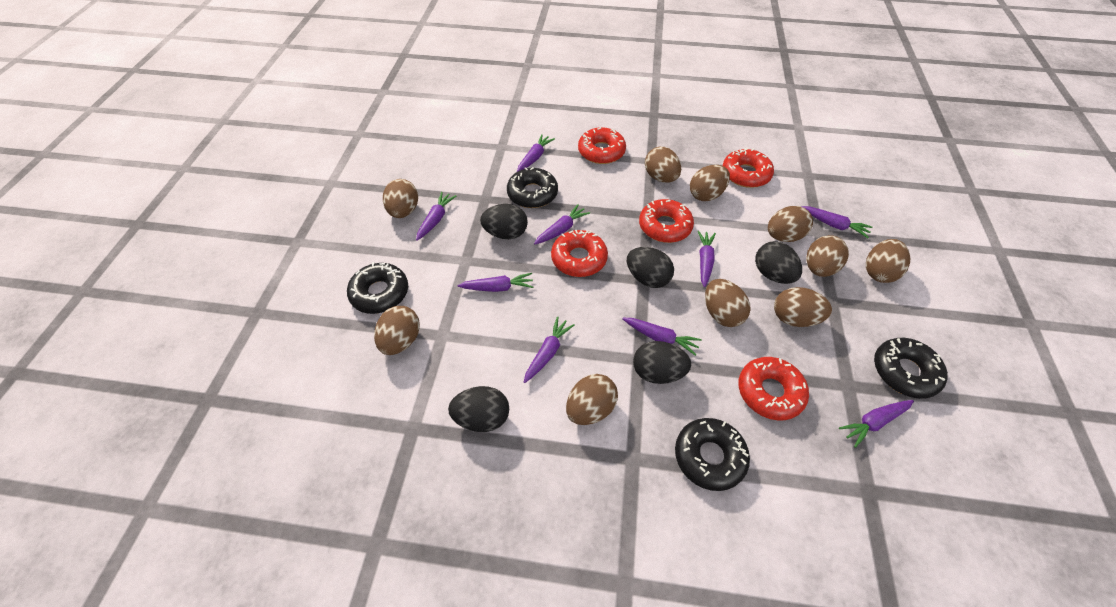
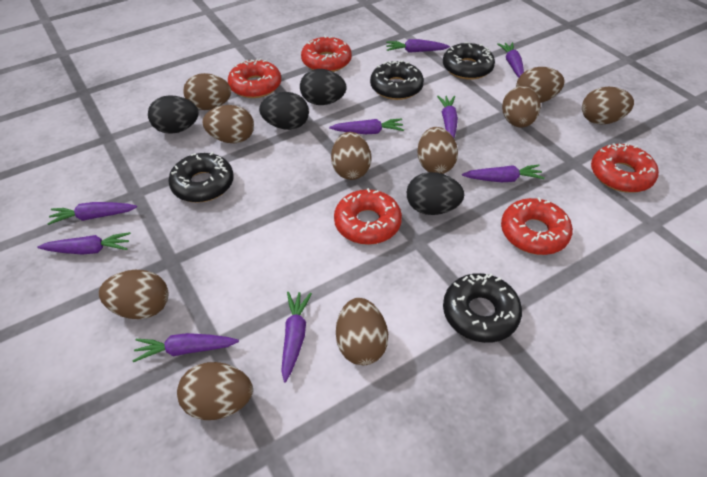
black egg: 5 -> 4

